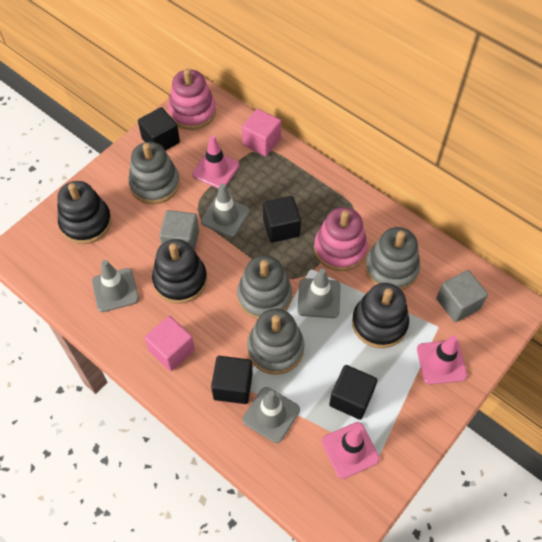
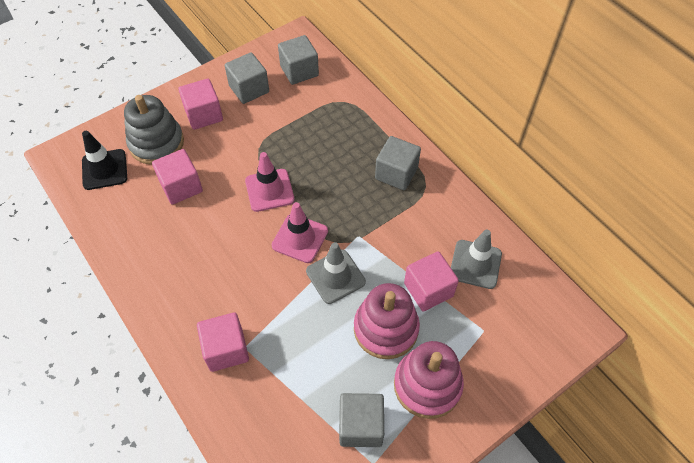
black cube: 4 -> 0
black stacking toy: 3 -> 0
black traffic cone: 0 -> 1
grey cube: 2 -> 4
grey stacking toy: 4 -> 1
grey traffic cone: 4 -> 2
pink cube: 2 -> 4
pink traffic cone: 3 -> 2

